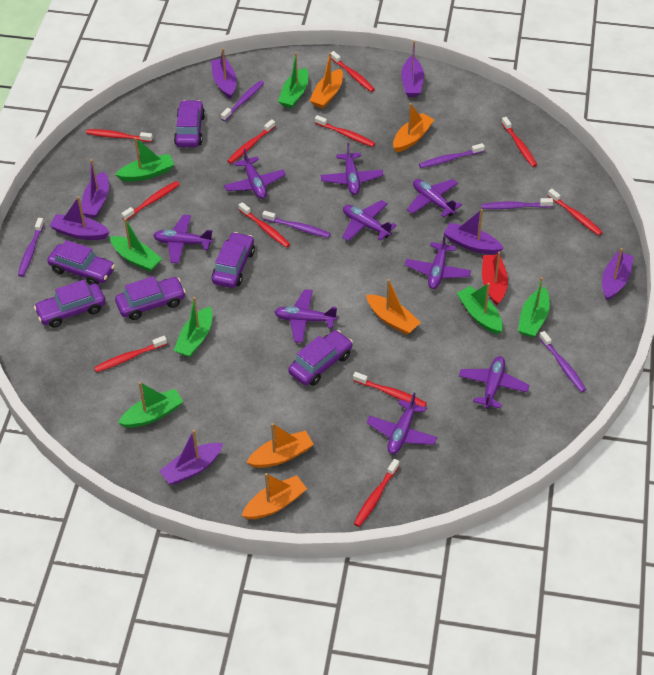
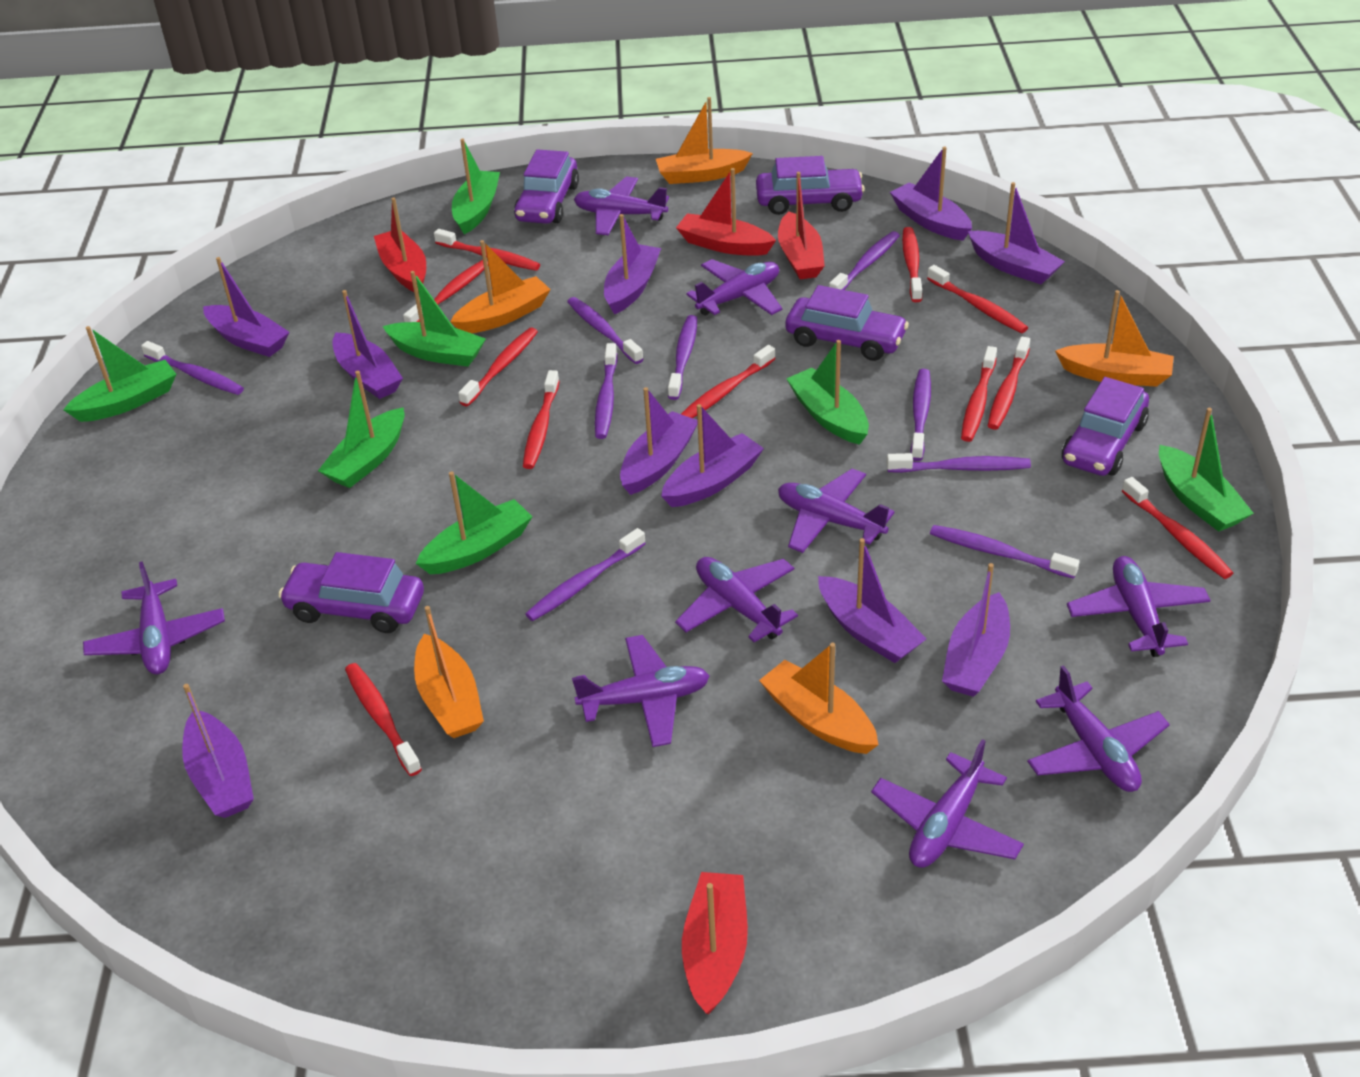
purple boat: 7 -> 10
purple car: 6 -> 5
purple toothbrush: 6 -> 9
red boat: 1 -> 4

